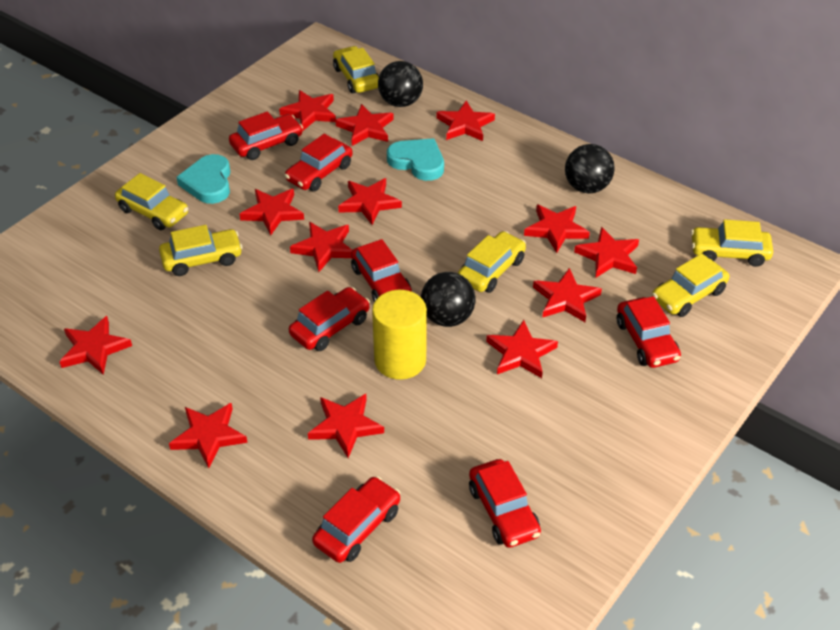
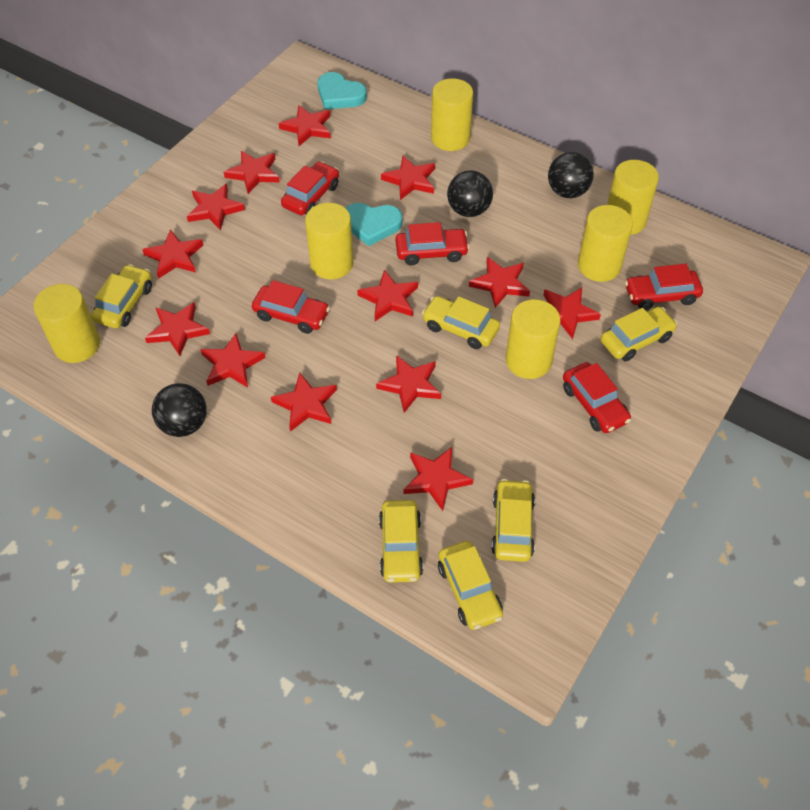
red car: 7 -> 5
yellow cylinder: 1 -> 6

